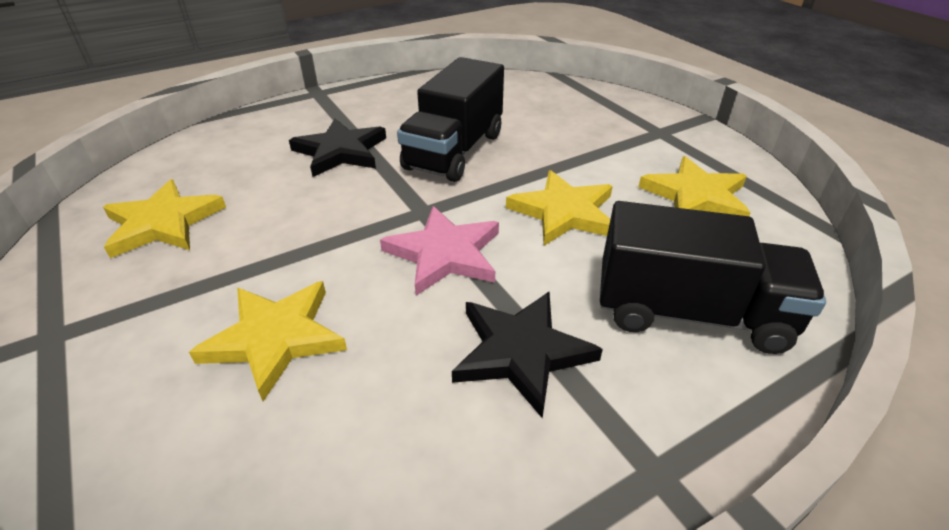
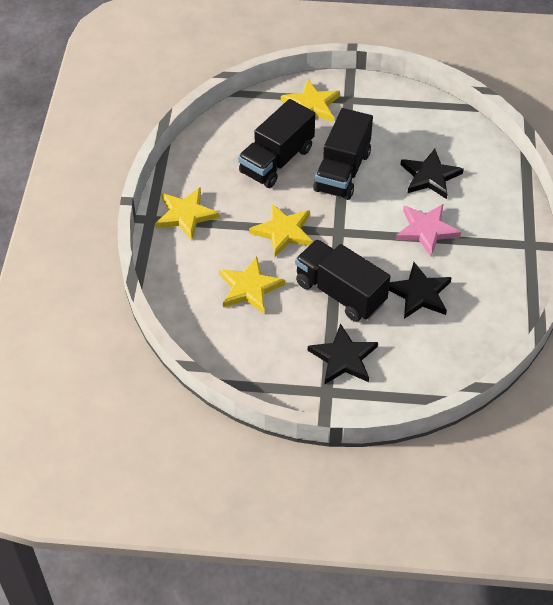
black star: 2 -> 3
black truck: 2 -> 3

